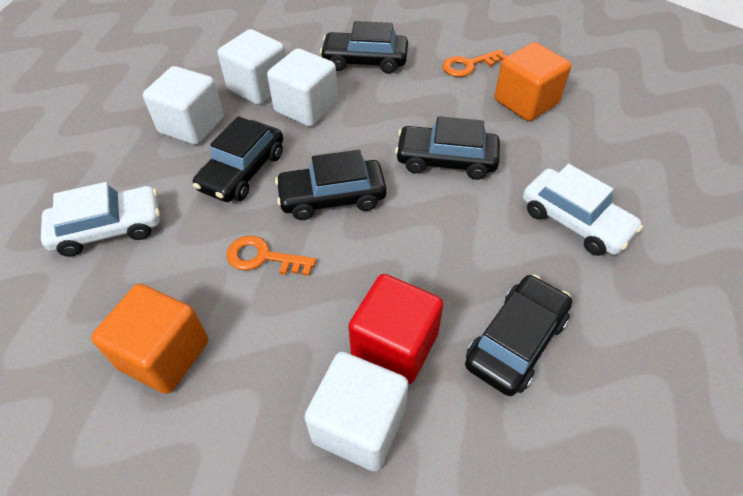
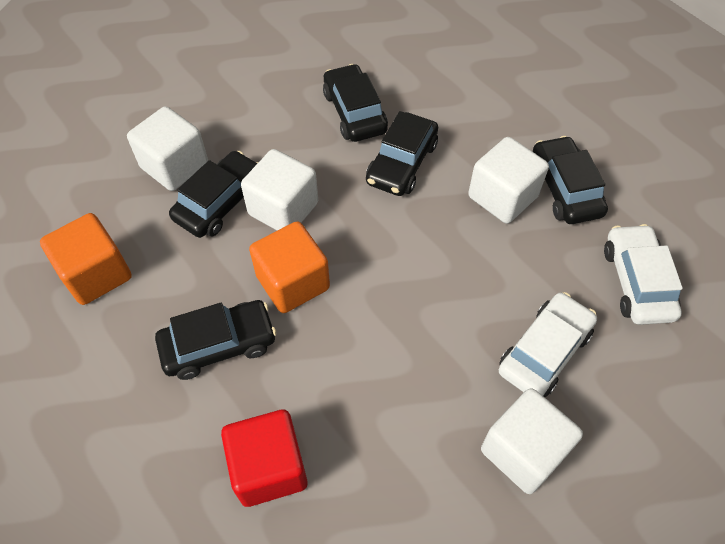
orange key: 2 -> 0

